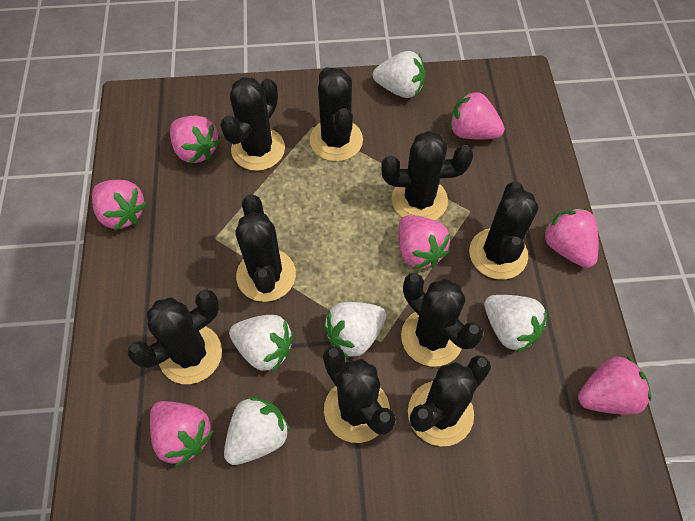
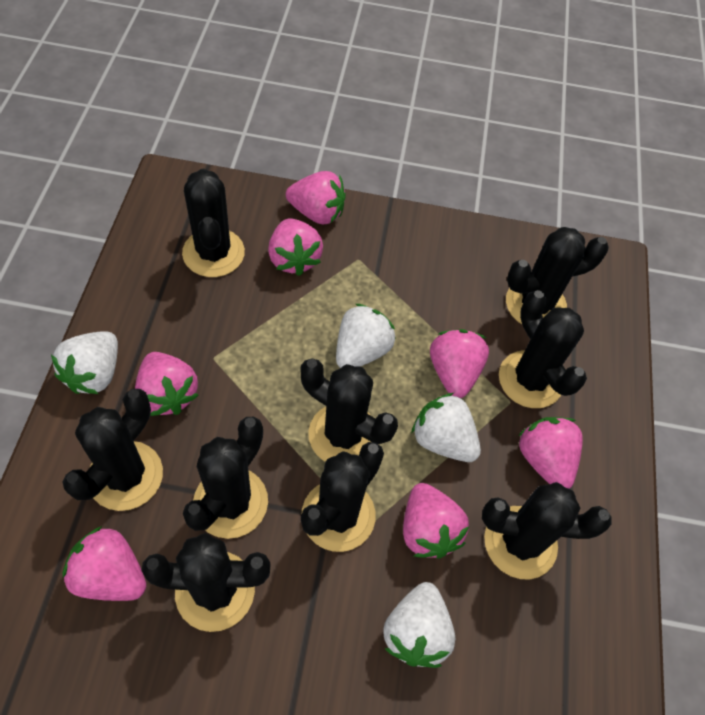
white strawberry: 5 -> 4

